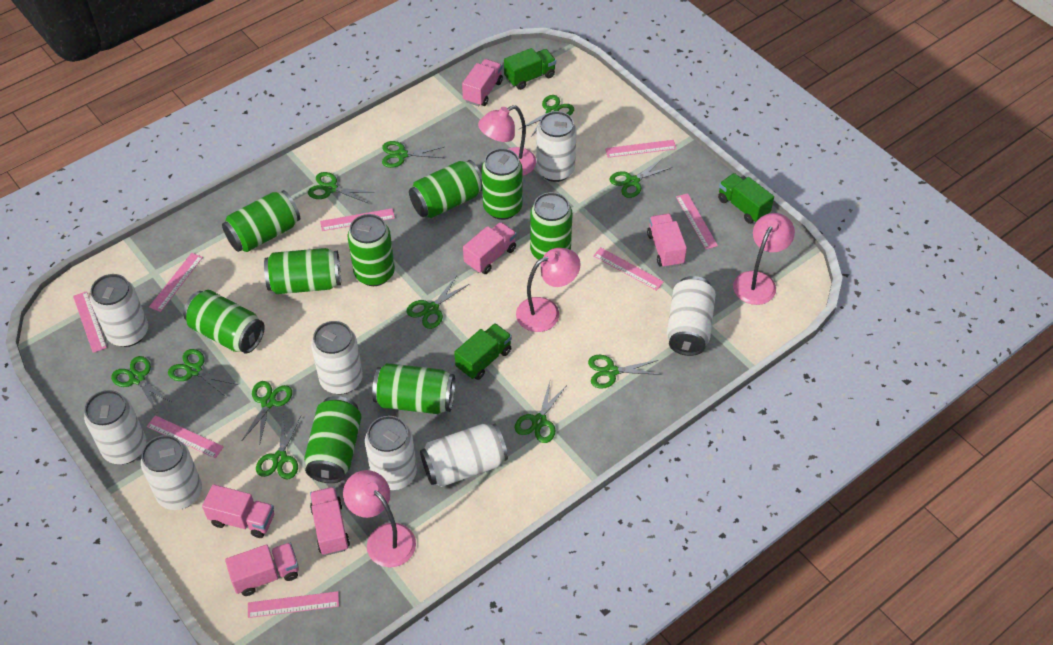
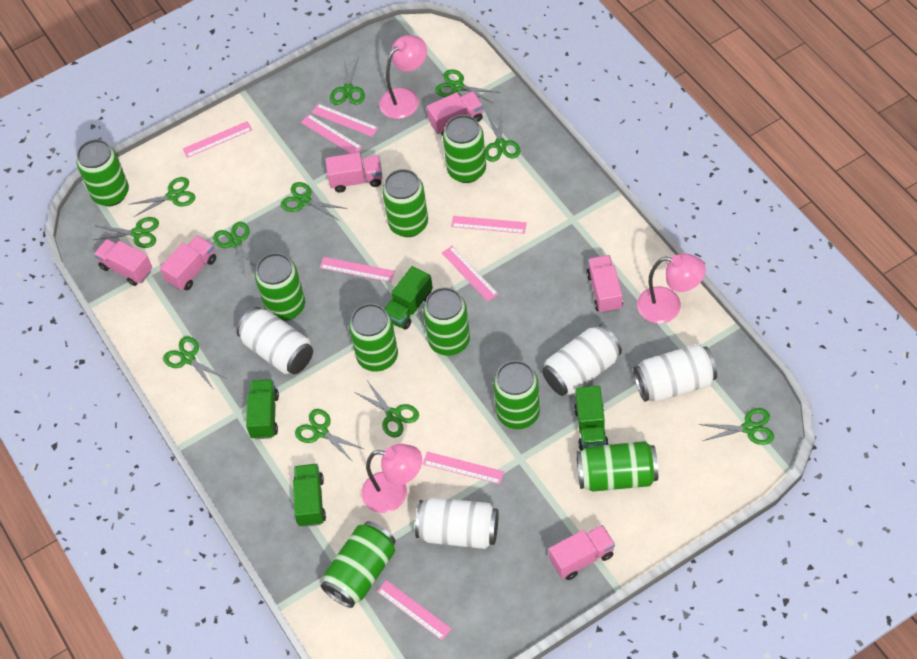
green truck: 3 -> 4
pink lamp: 4 -> 3
white can: 8 -> 4

